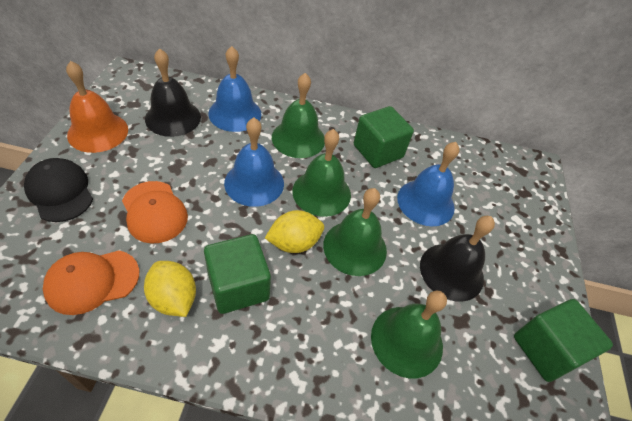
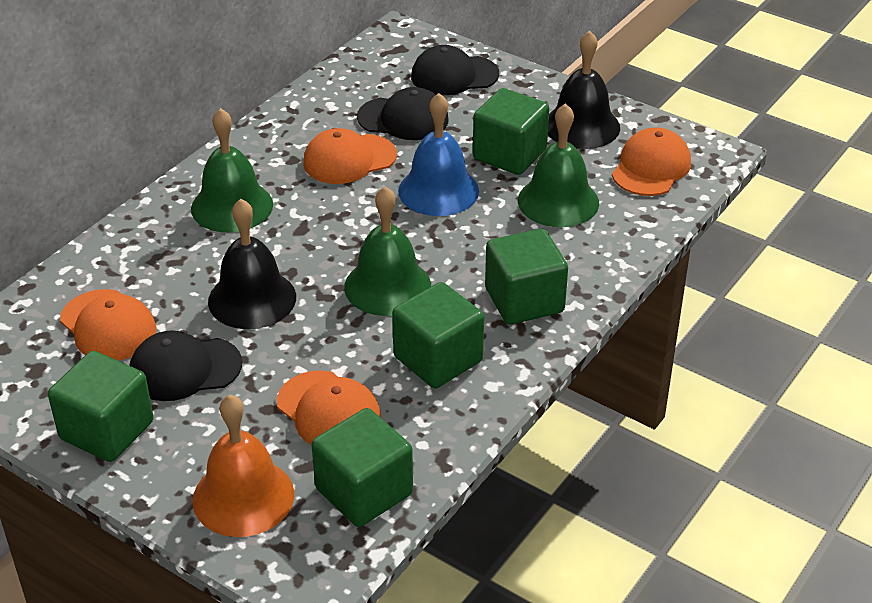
black cap: 1 -> 3
blue bell: 3 -> 1
green bell: 4 -> 3
green cube: 3 -> 5
orange cap: 2 -> 4
yellow lemon: 2 -> 0

